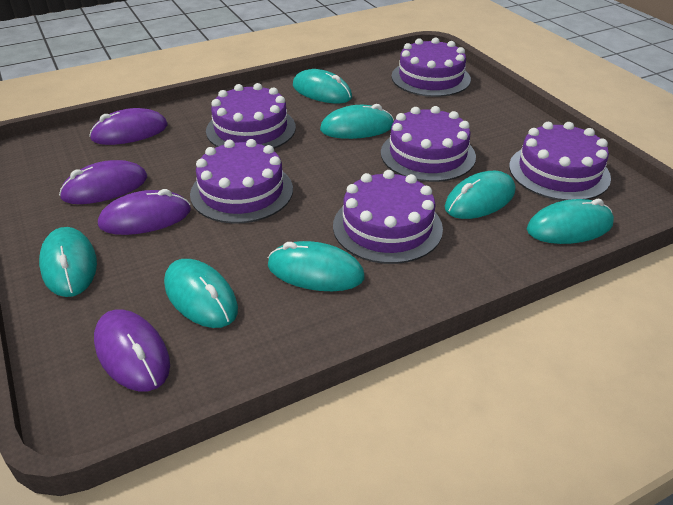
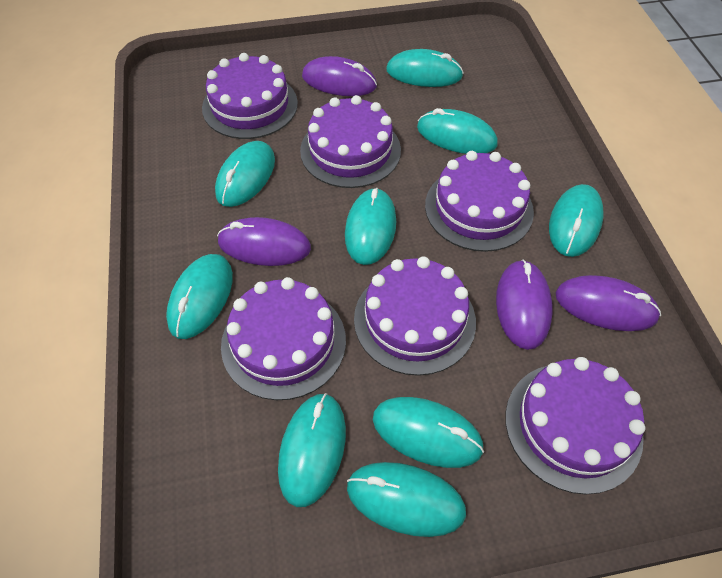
turquoise mouse: 7 -> 9

